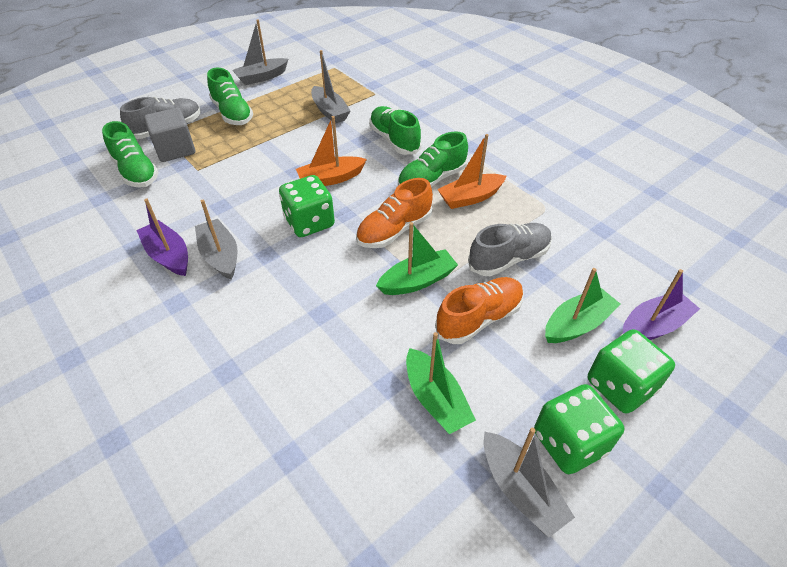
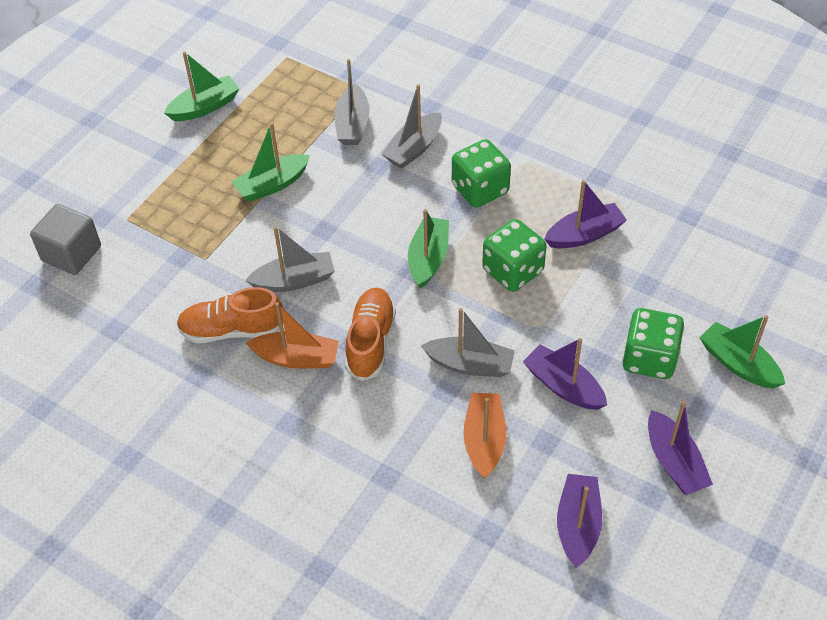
green boat: 3 -> 4
green shoe: 4 -> 0
grey shoe: 2 -> 0
purple boat: 2 -> 4

